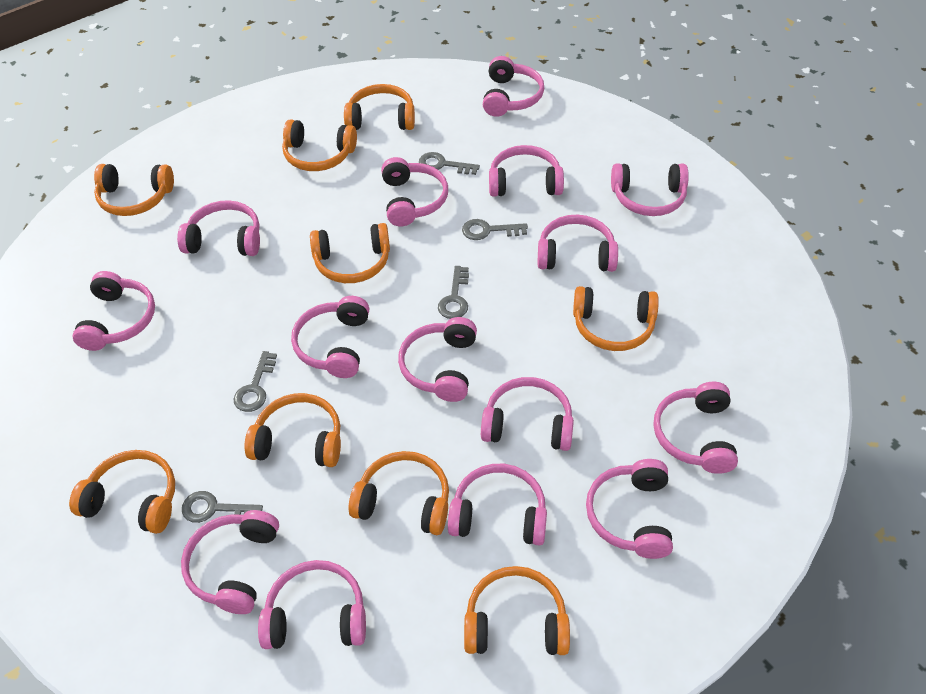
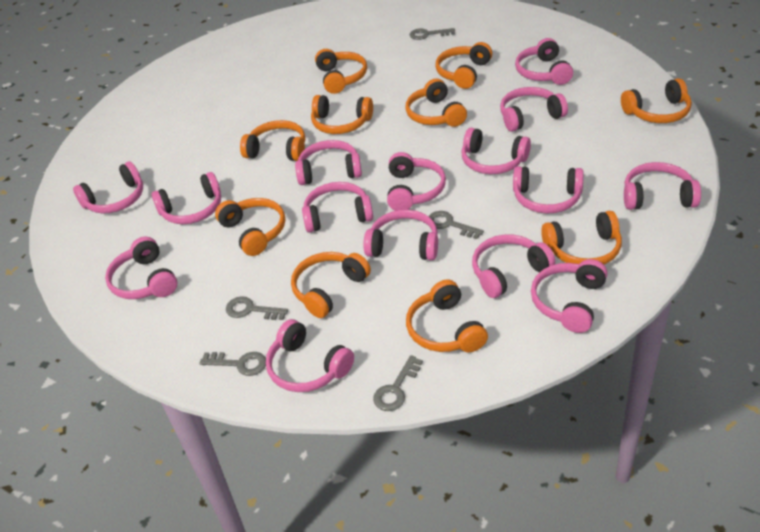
orange headphones: 9 -> 10

